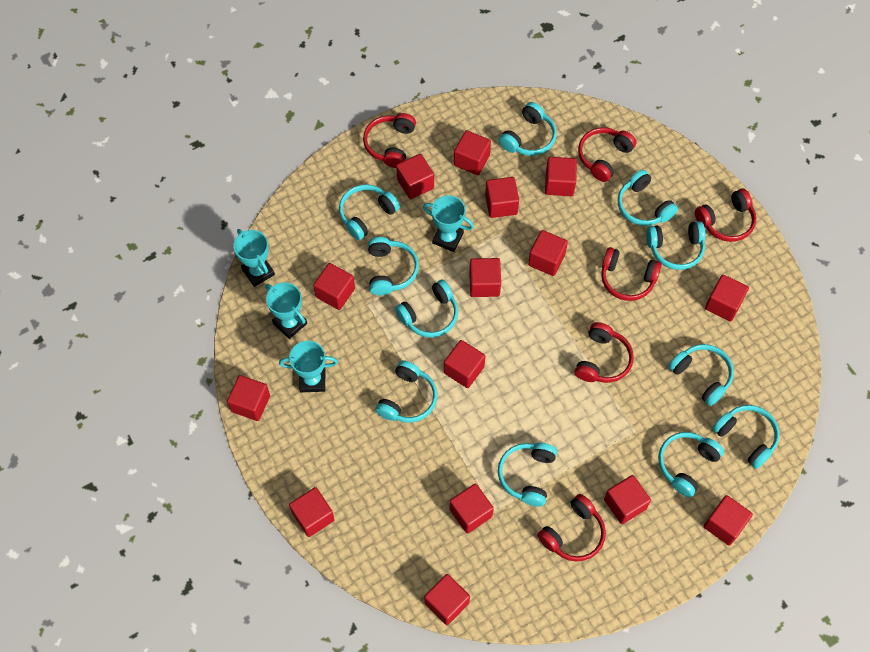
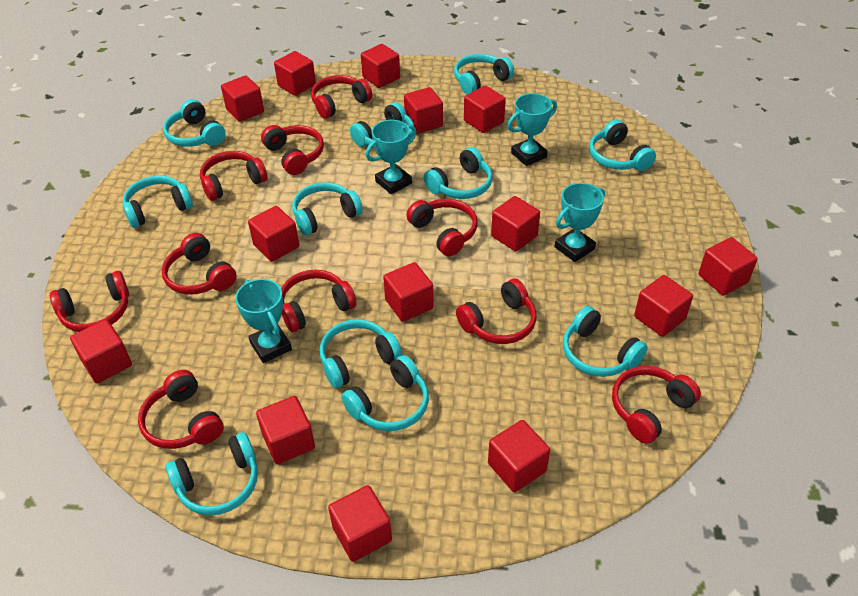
red cube: 15 -> 14
red headphones: 6 -> 10

